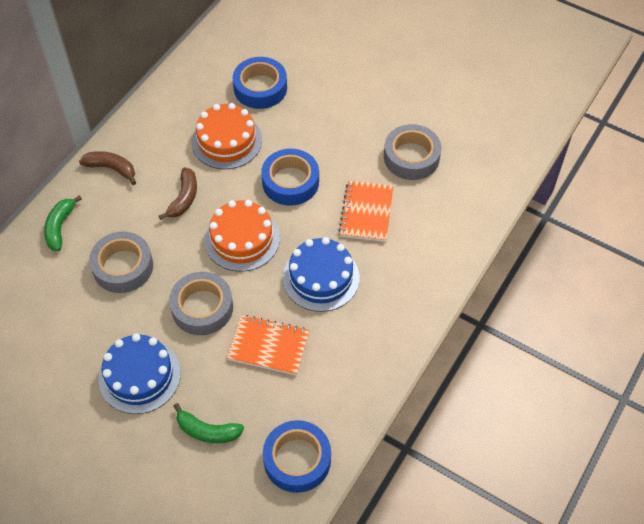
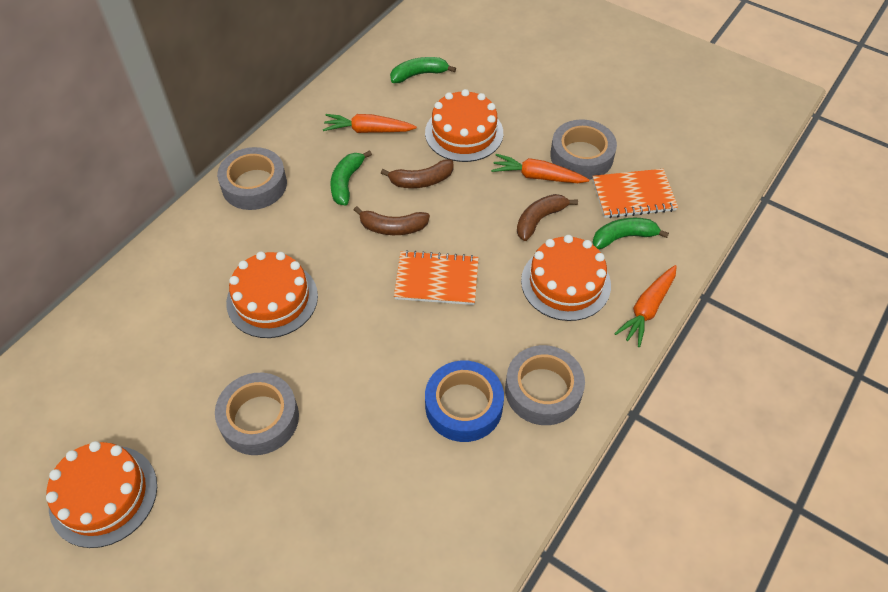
blue cake: 2 -> 0
blue tape: 3 -> 1
brown banana: 2 -> 3
green banana: 2 -> 3
grey tape: 3 -> 4
orange cake: 2 -> 4
orange carrot: 0 -> 3

